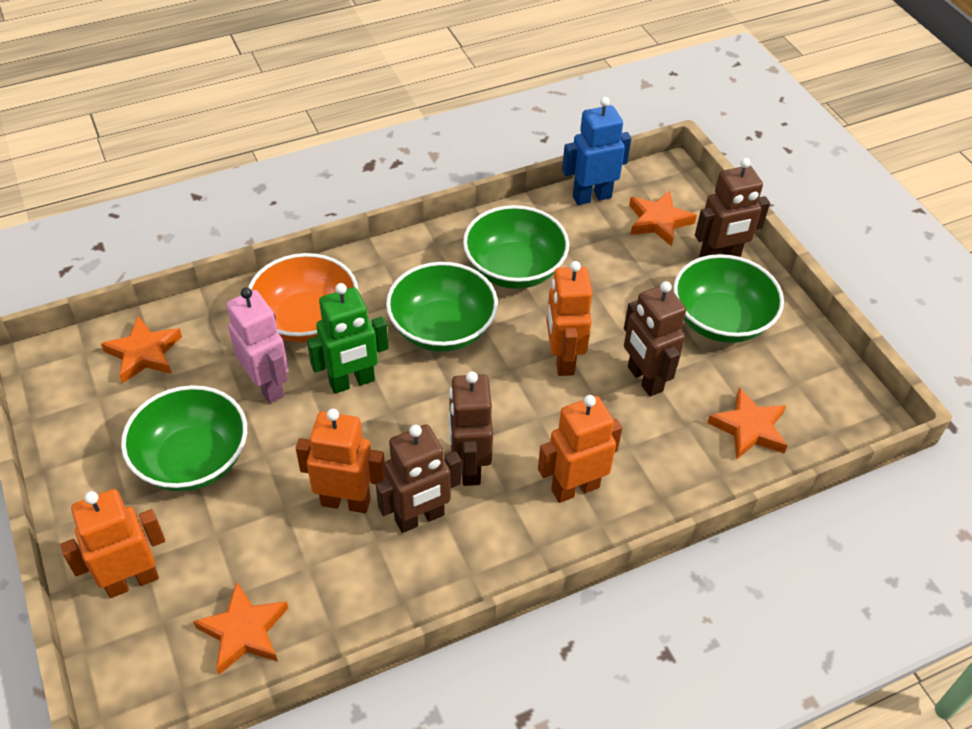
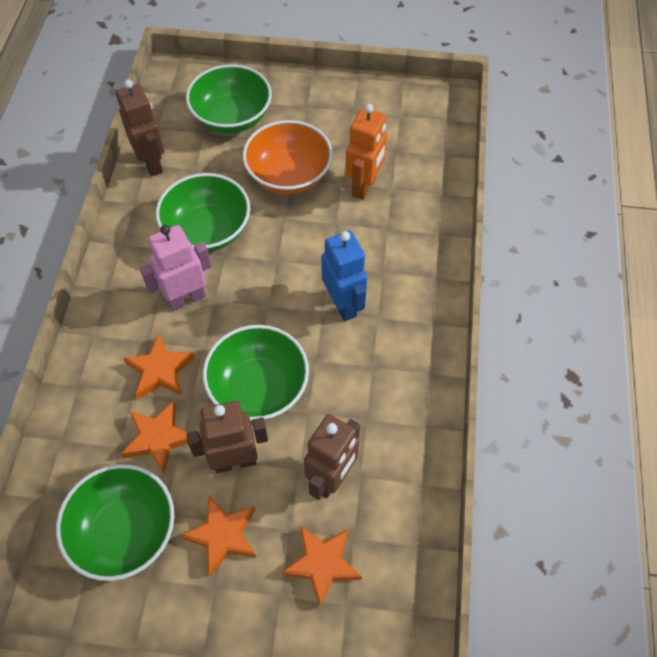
brown robot: 4 -> 3
green robot: 1 -> 0
orange robot: 4 -> 1

